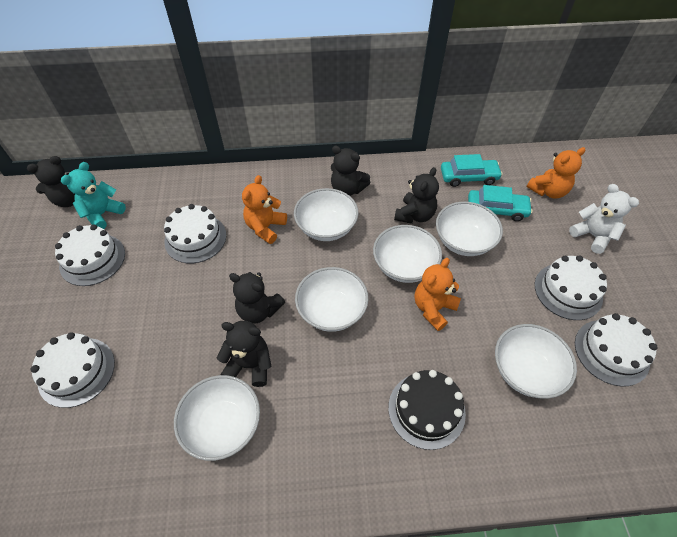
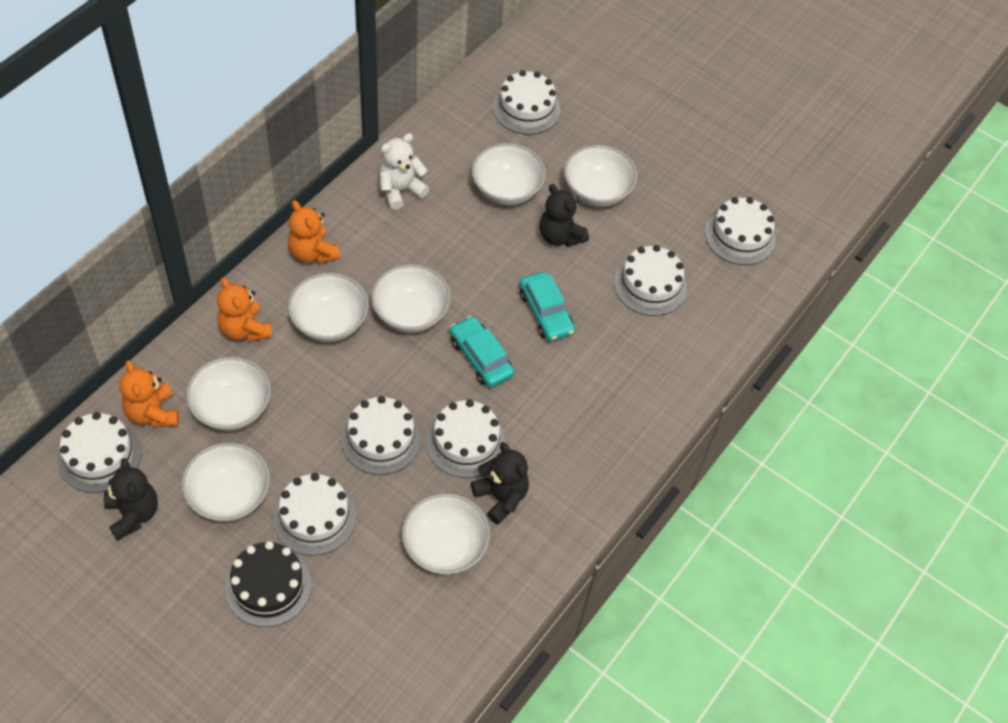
black teddy bear: 5 -> 3
turquoise teddy bear: 1 -> 0
white bowl: 6 -> 7
white cake: 5 -> 7

